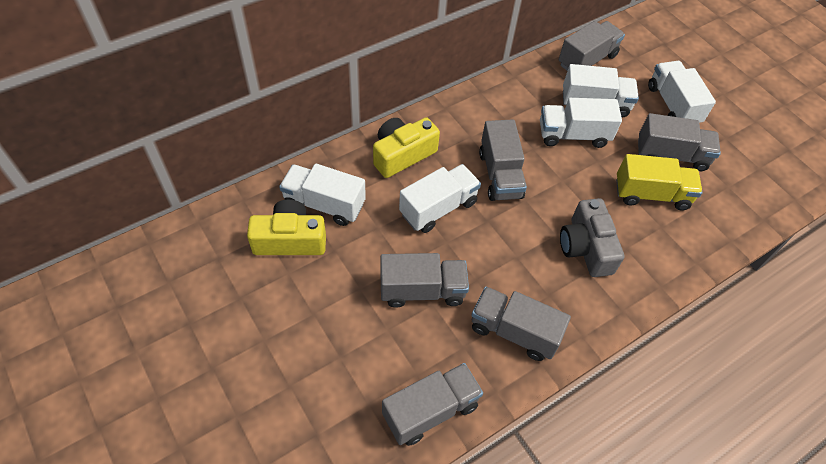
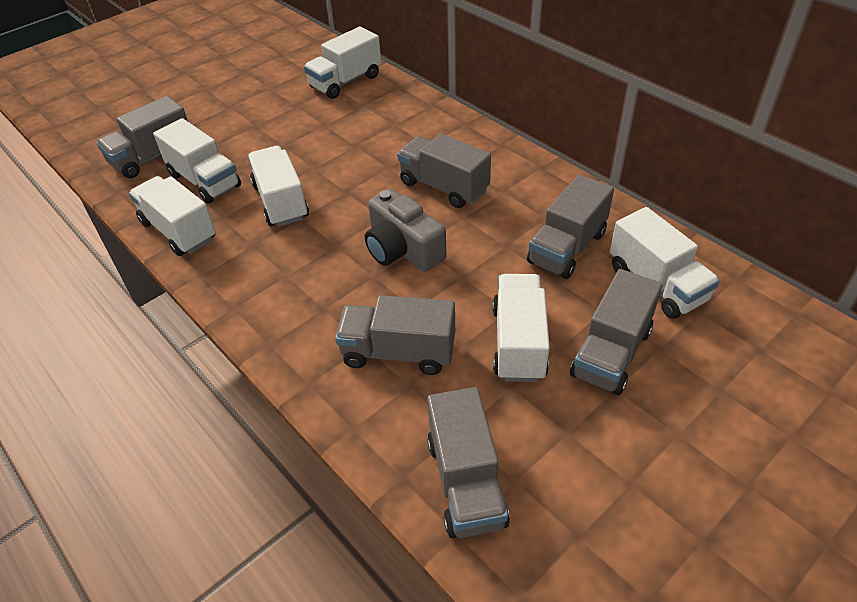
white truck: 5 -> 6
yellow camera: 2 -> 0
yellow truck: 1 -> 0

